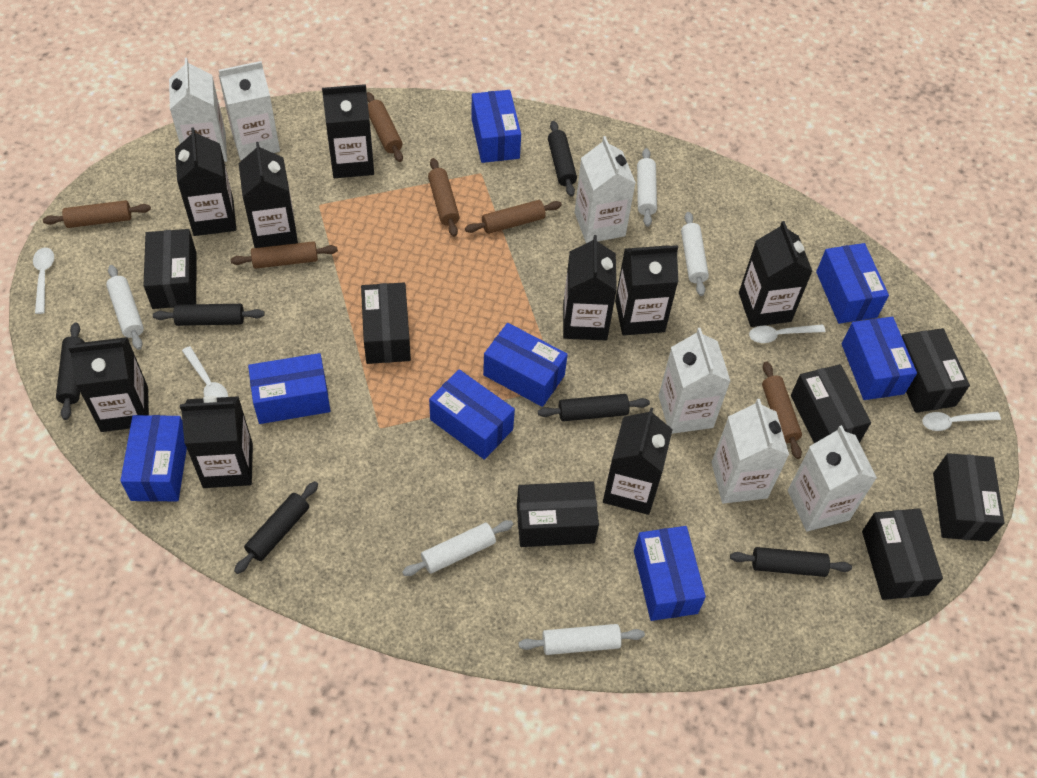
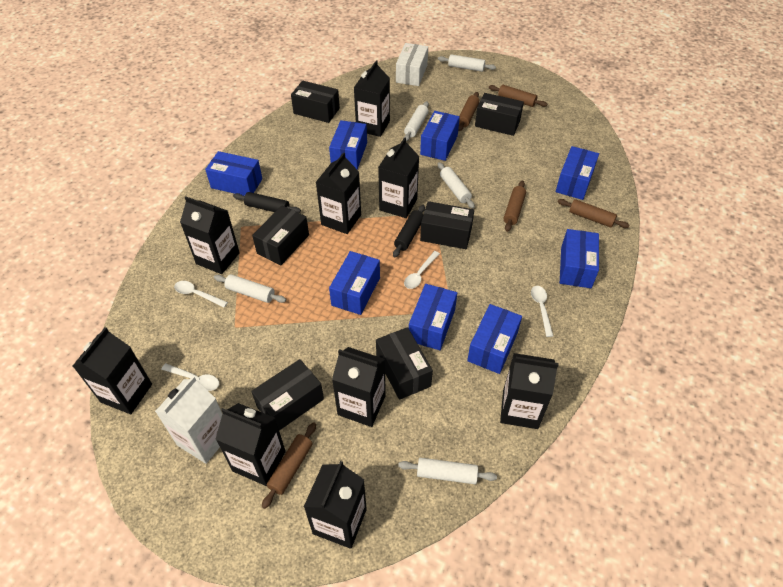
black box: 7 -> 6
black rolling pin: 6 -> 2
brown rolling pin: 6 -> 5
white box: 0 -> 1
white carton: 6 -> 1

